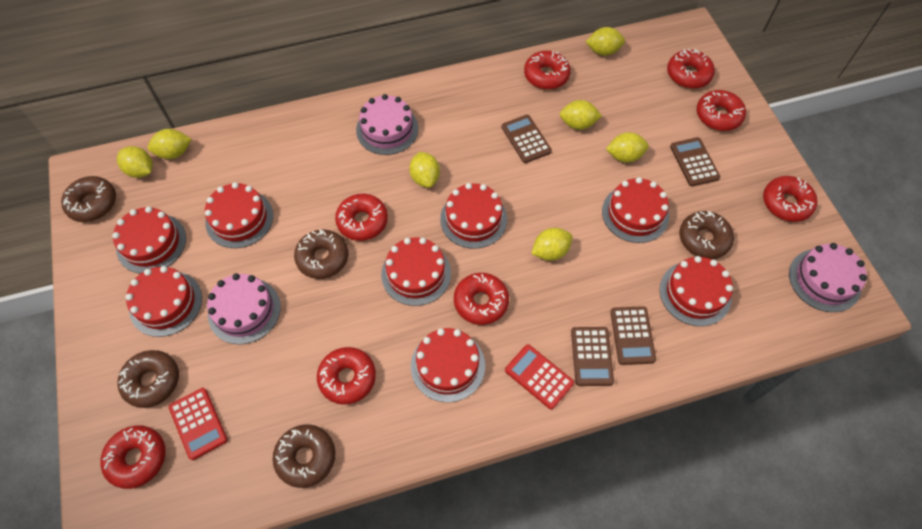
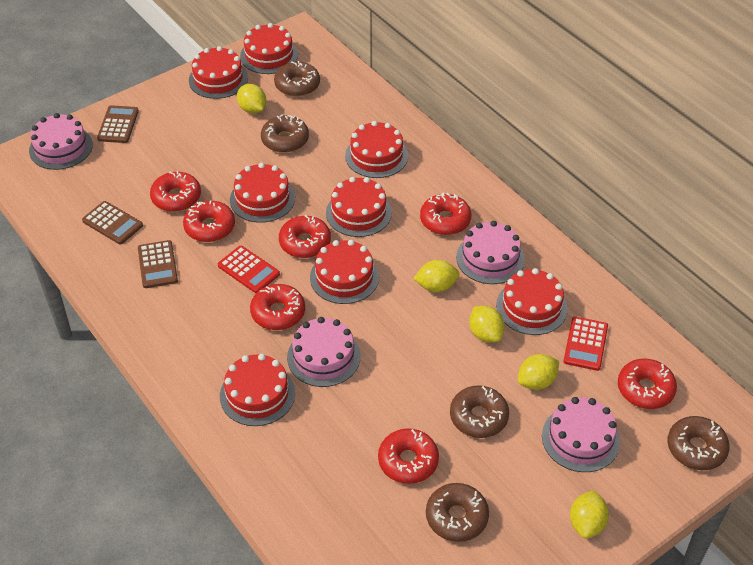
brown calculator: 4 -> 3
pink cake: 3 -> 4
red donut: 8 -> 7
yellow lemon: 7 -> 5

